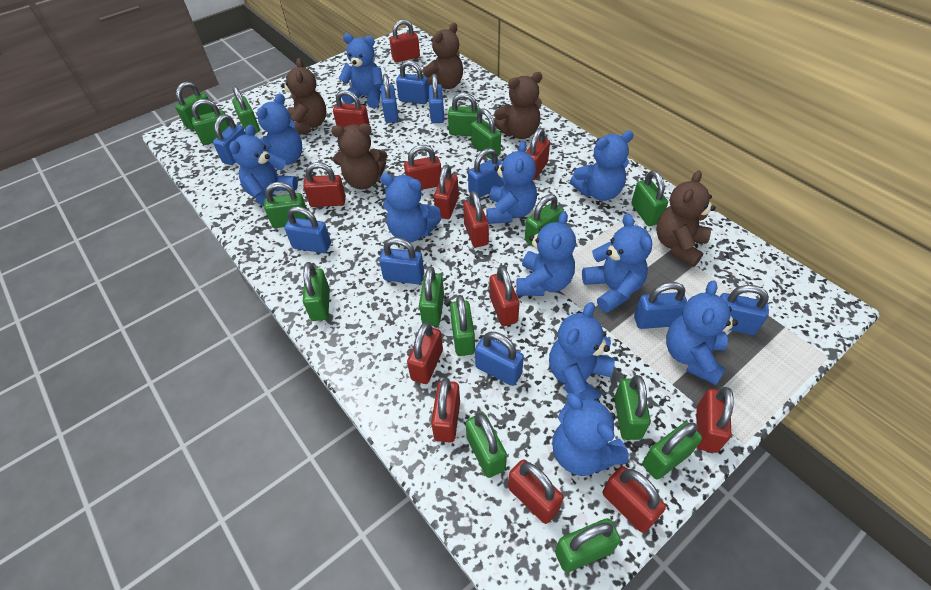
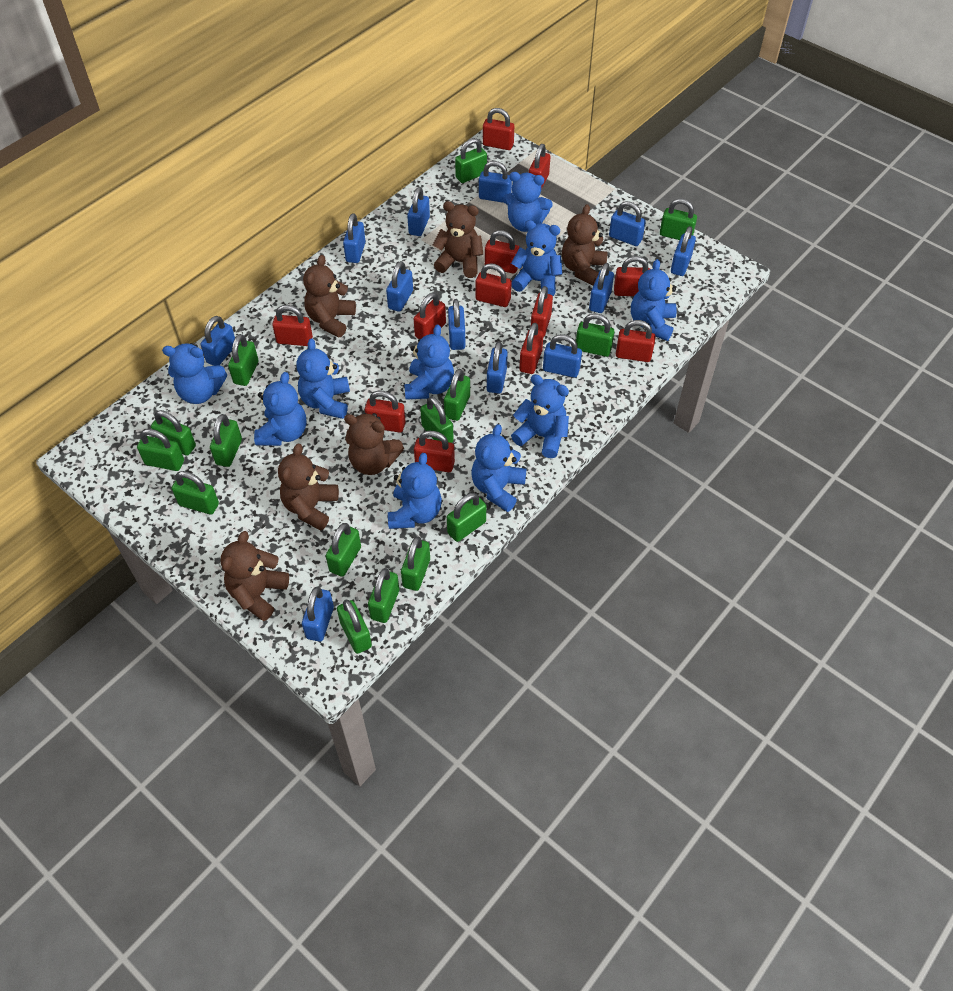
blue padlock: 10 -> 12
blue teddy bear: 11 -> 10
brown teddy bear: 5 -> 6
red padlock: 13 -> 12

